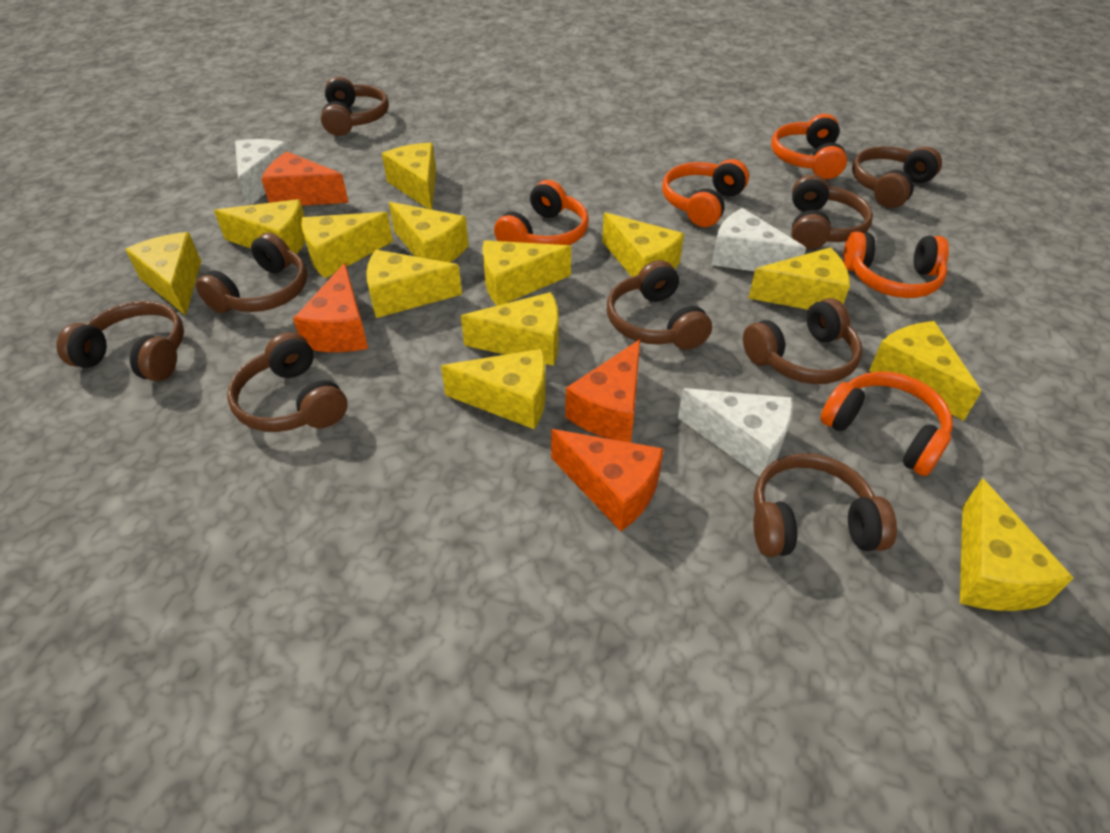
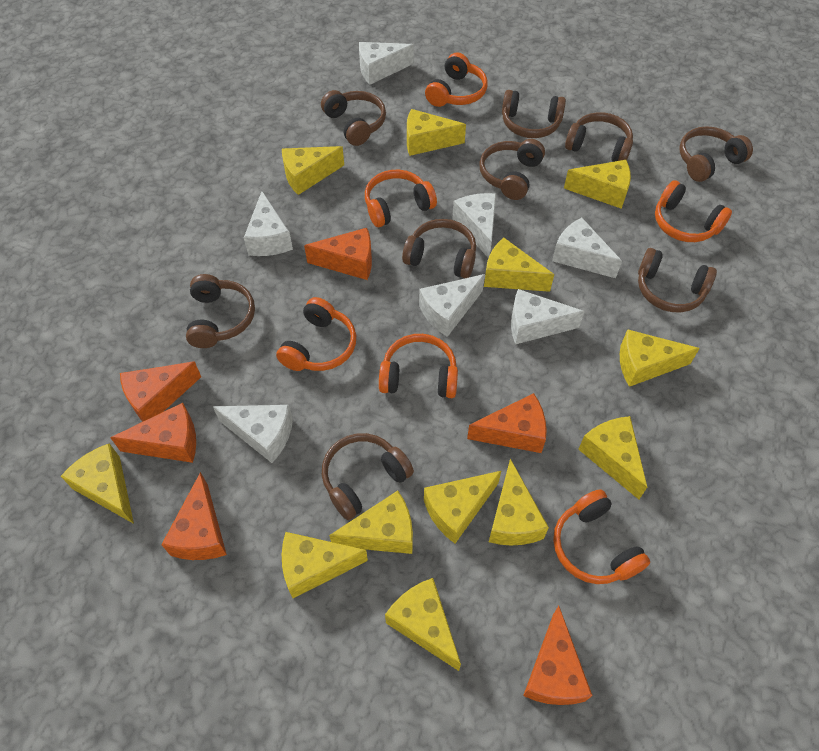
orange cheese: 4 -> 6
orange headphones: 5 -> 6
white cheese: 3 -> 7
yellow cheese: 13 -> 12

